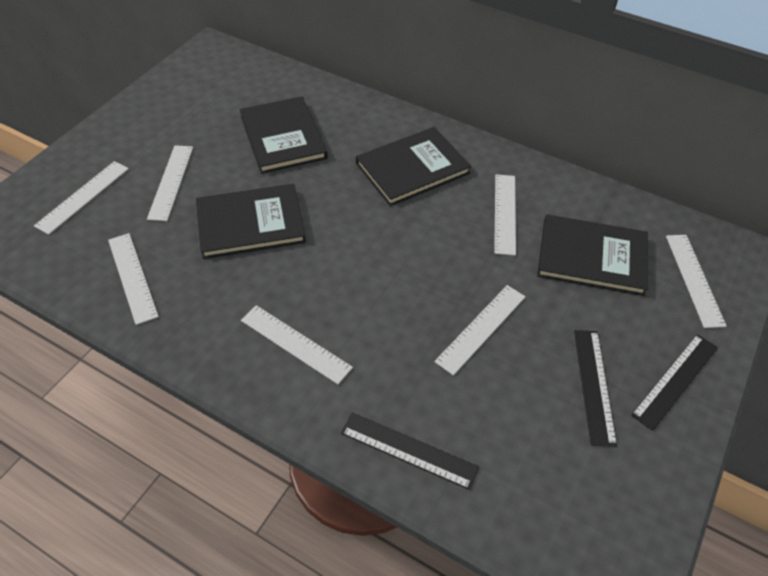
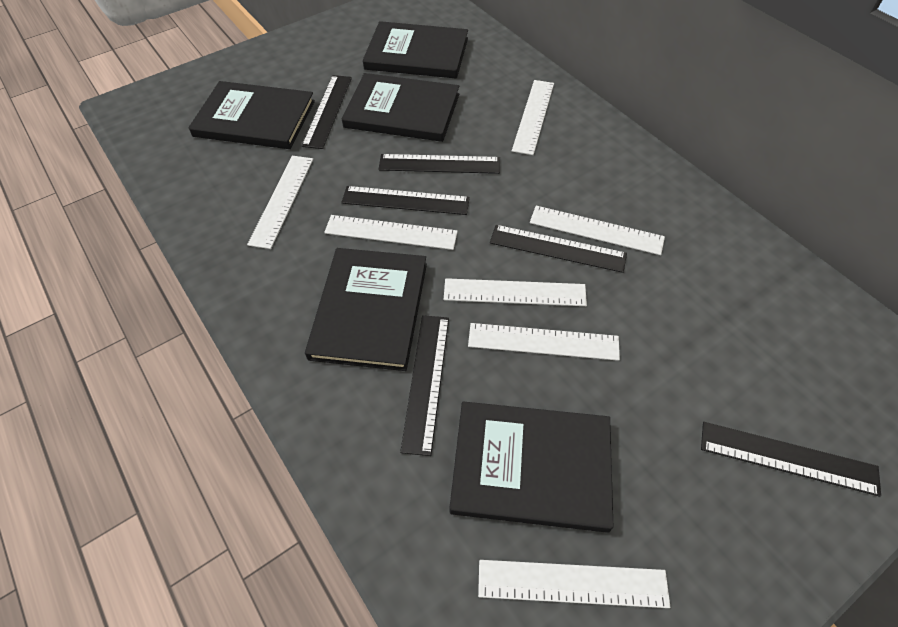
black book: 4 -> 5
black ruler: 3 -> 6

